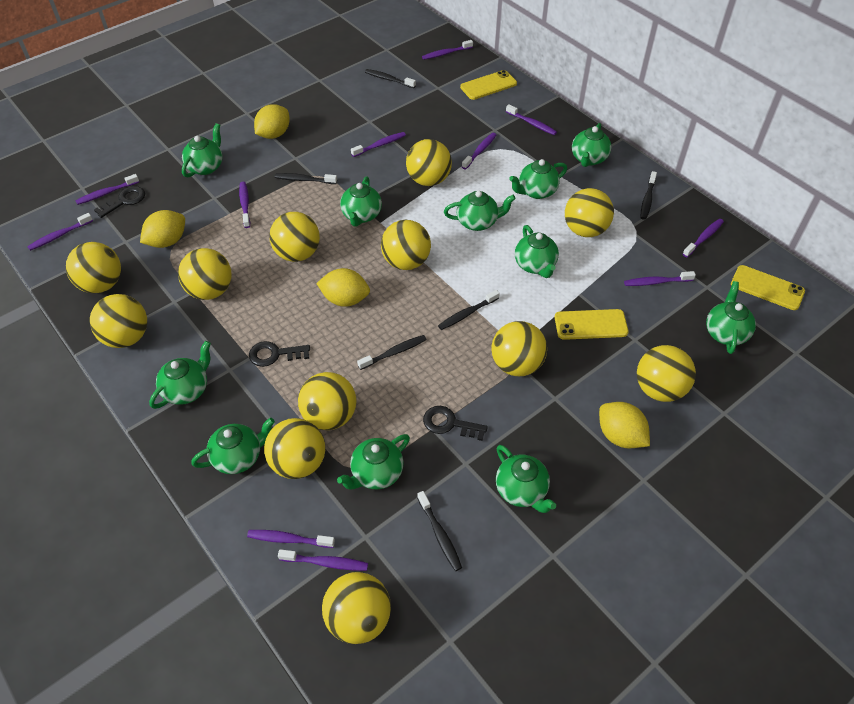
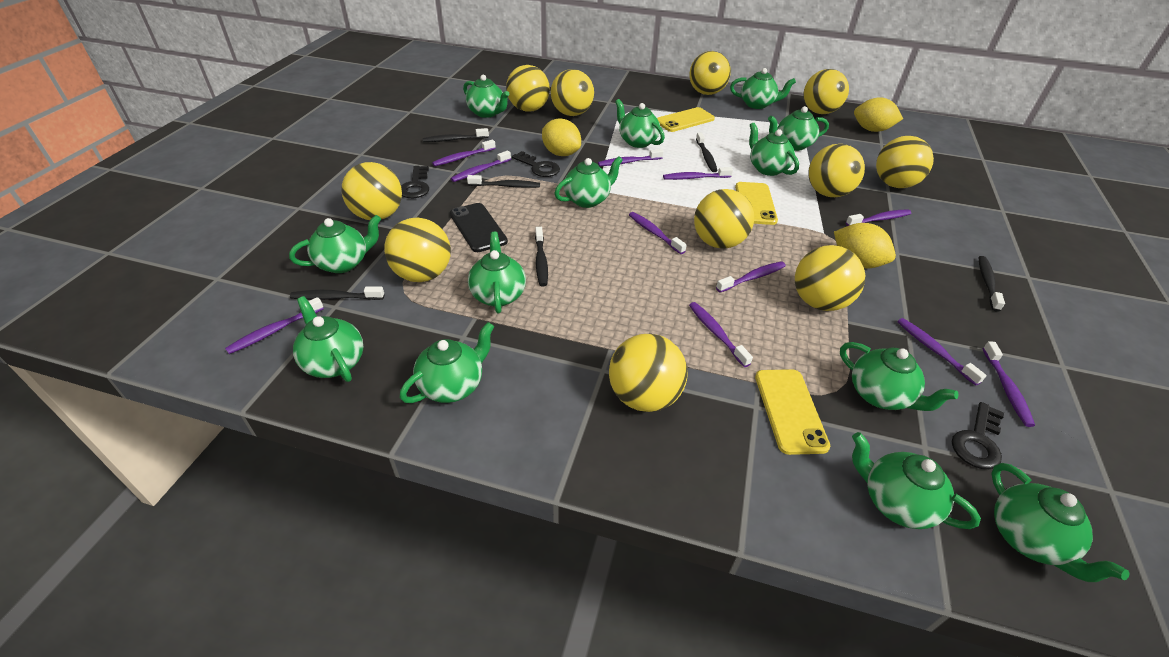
black phone: 0 -> 1
green teapot: 11 -> 13
yellow ball: 12 -> 11
yellow lemon: 4 -> 3

